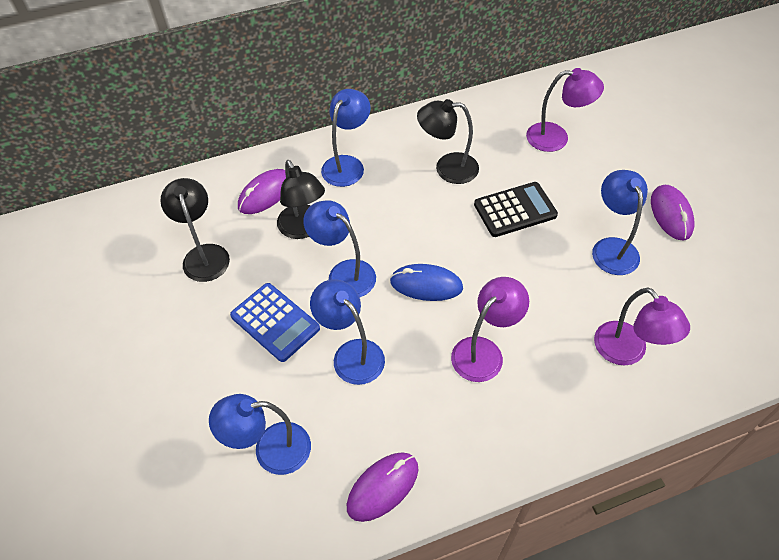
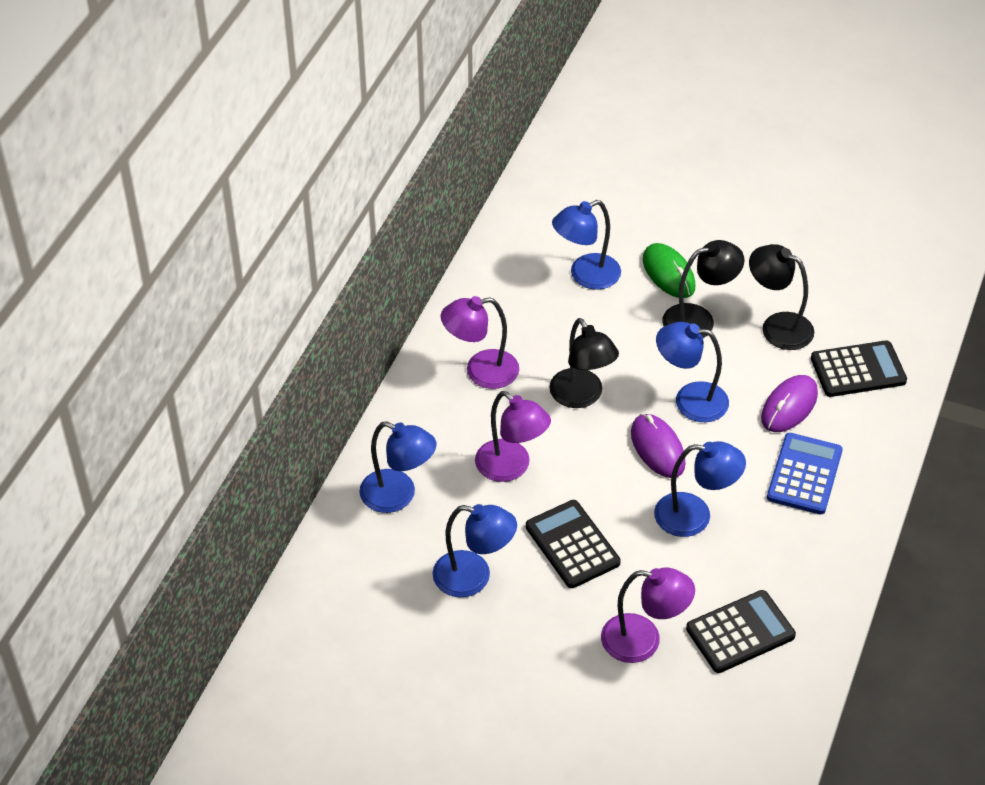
black calculator: 1 -> 3
blue mouse: 1 -> 0
green mouse: 0 -> 1
purple mouse: 3 -> 2

